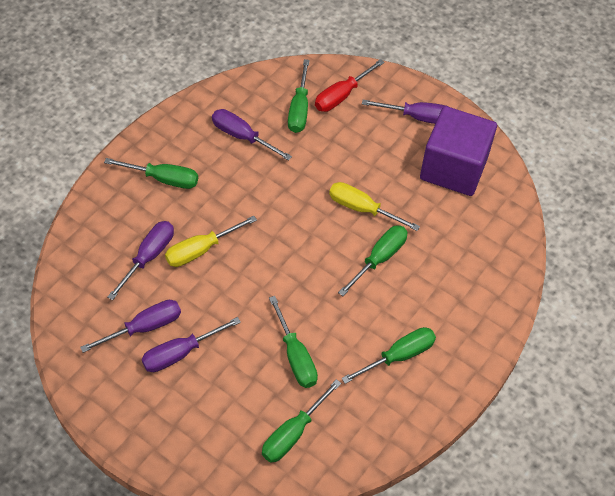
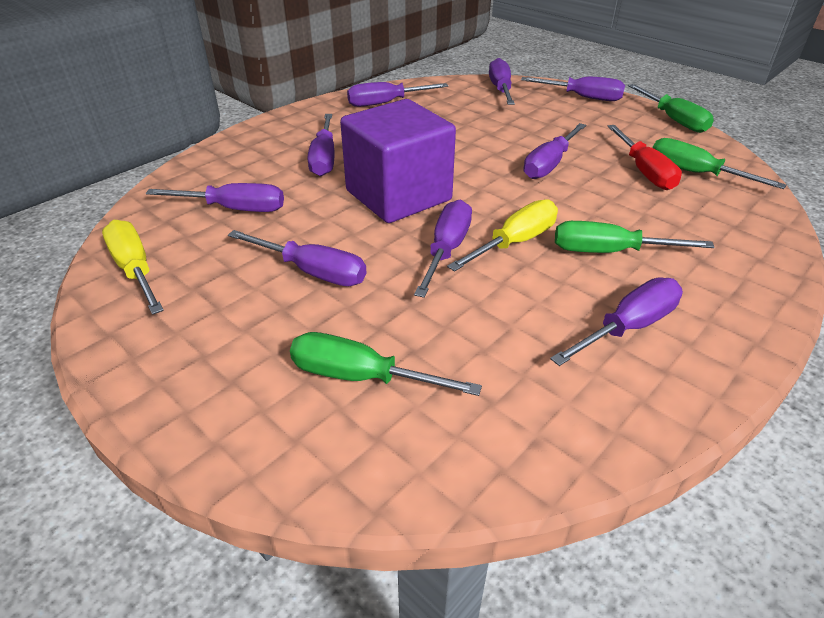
green screwdriver: 6 -> 4
purple screwdriver: 5 -> 9

